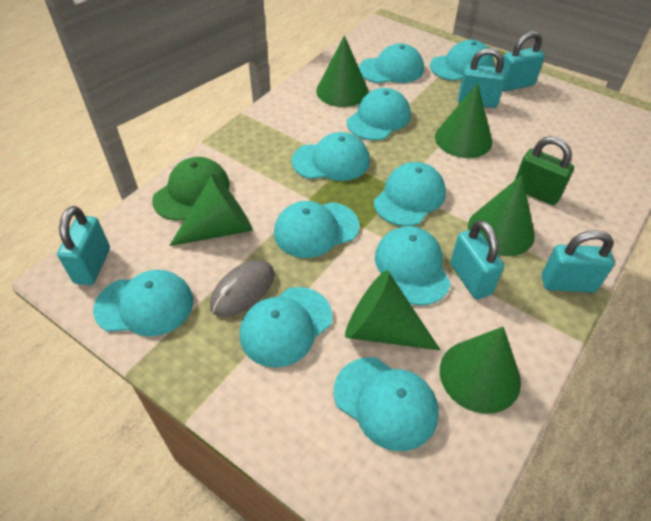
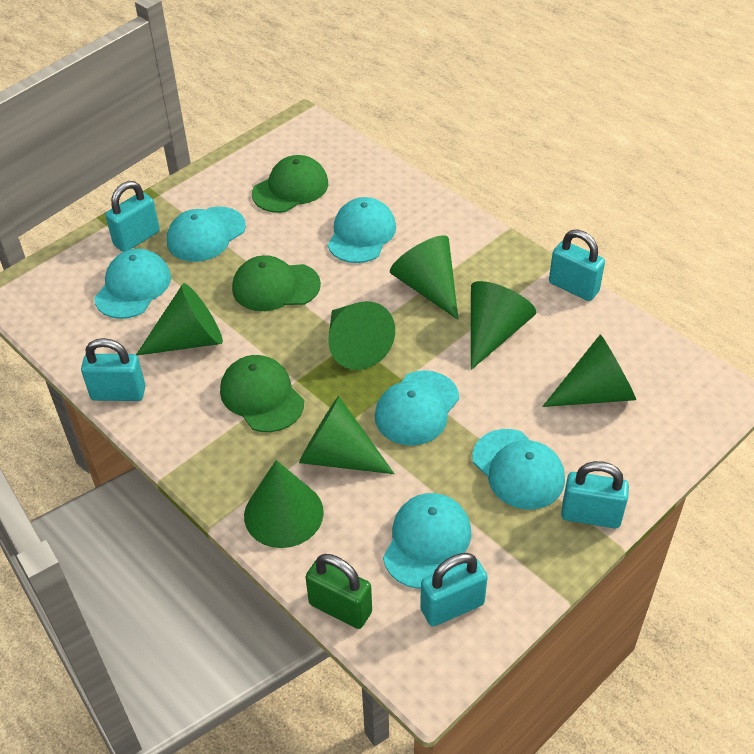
green cap: 1 -> 3
green cone: 6 -> 7
grey mouse: 1 -> 0
turquoise cap: 10 -> 6

